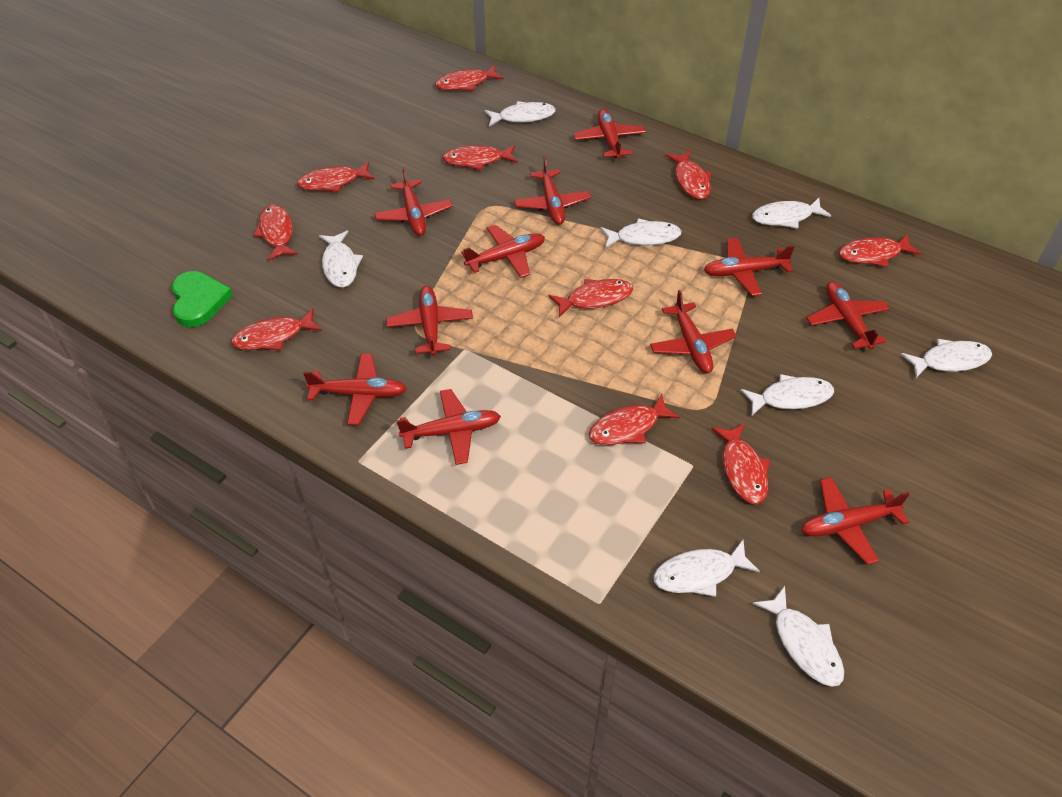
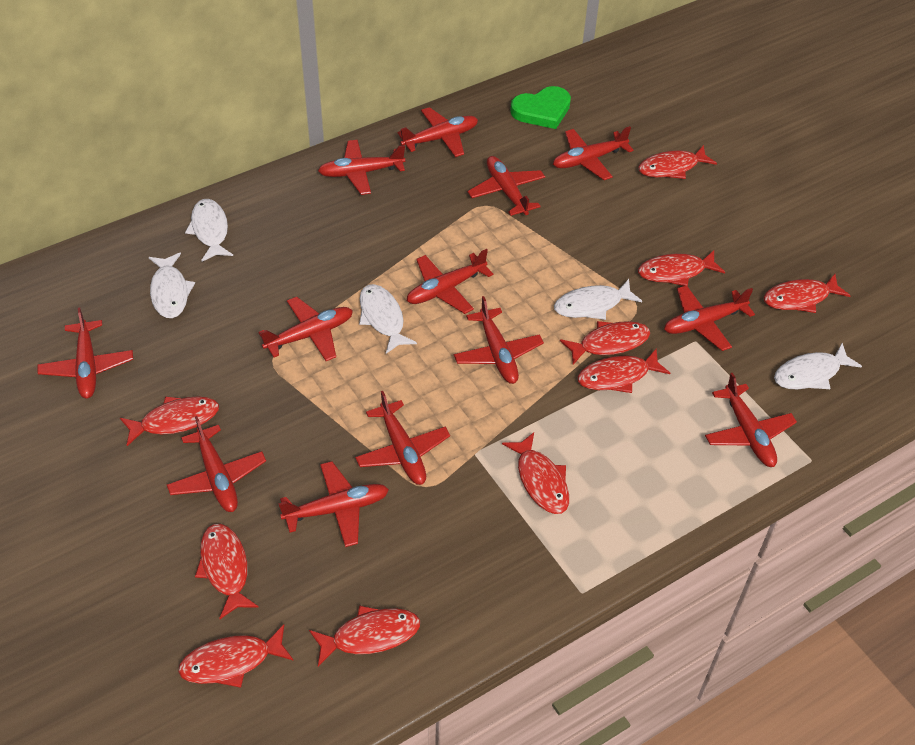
red plane: 11 -> 13
white fish: 8 -> 5

